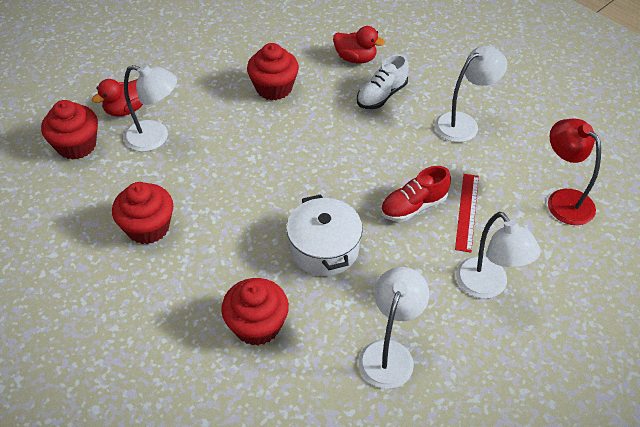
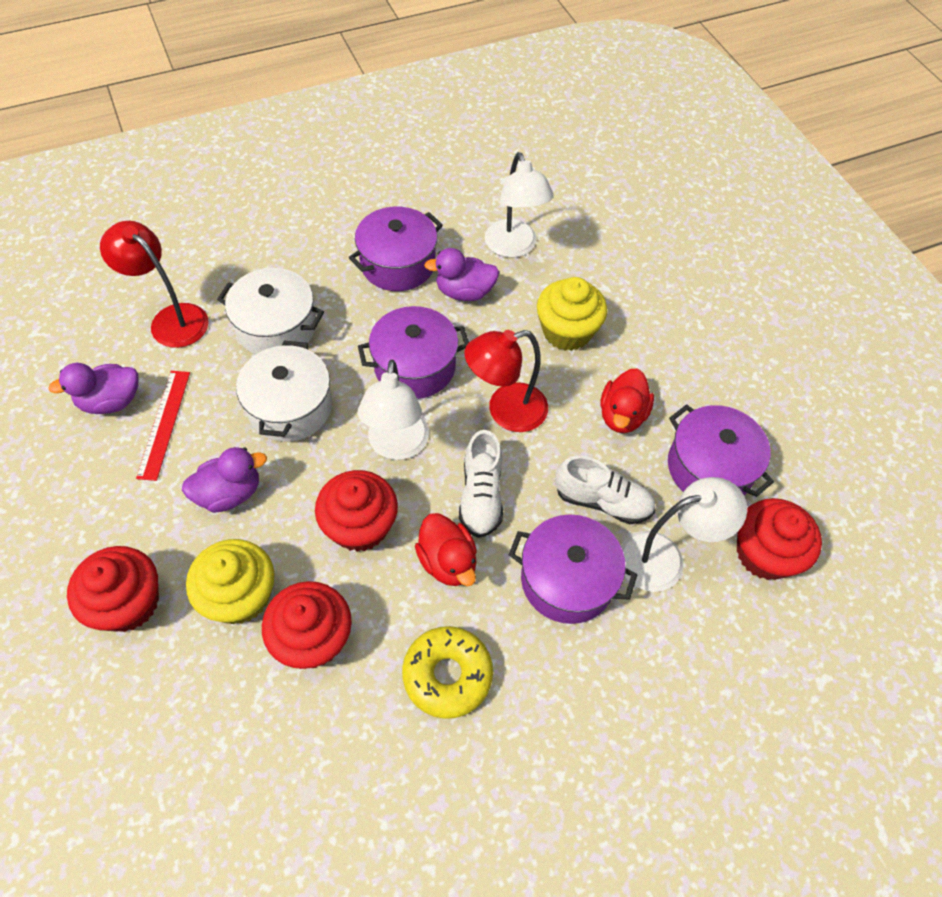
purple duck: 0 -> 3
purple pot: 0 -> 4
red lamp: 1 -> 2
red shoe: 1 -> 0
white lamp: 4 -> 3
white pot: 1 -> 2
white shoe: 1 -> 2
yellow cupcake: 0 -> 2
yellow donut: 0 -> 1

